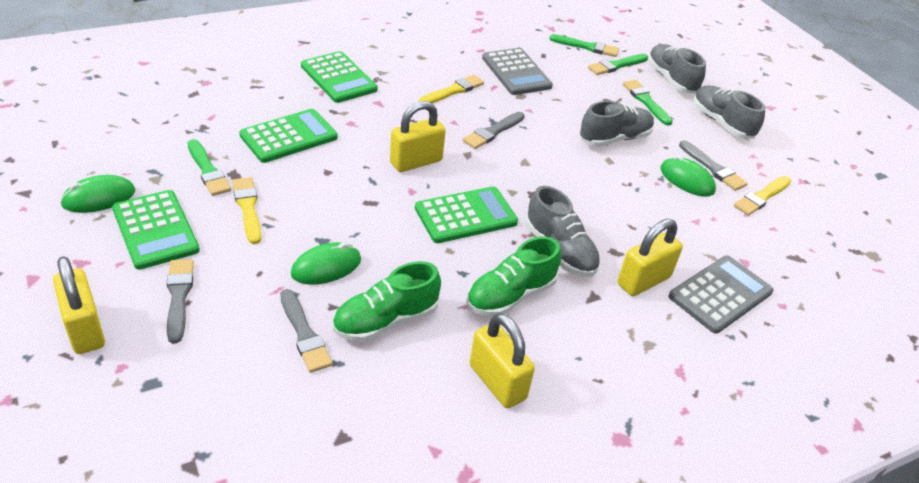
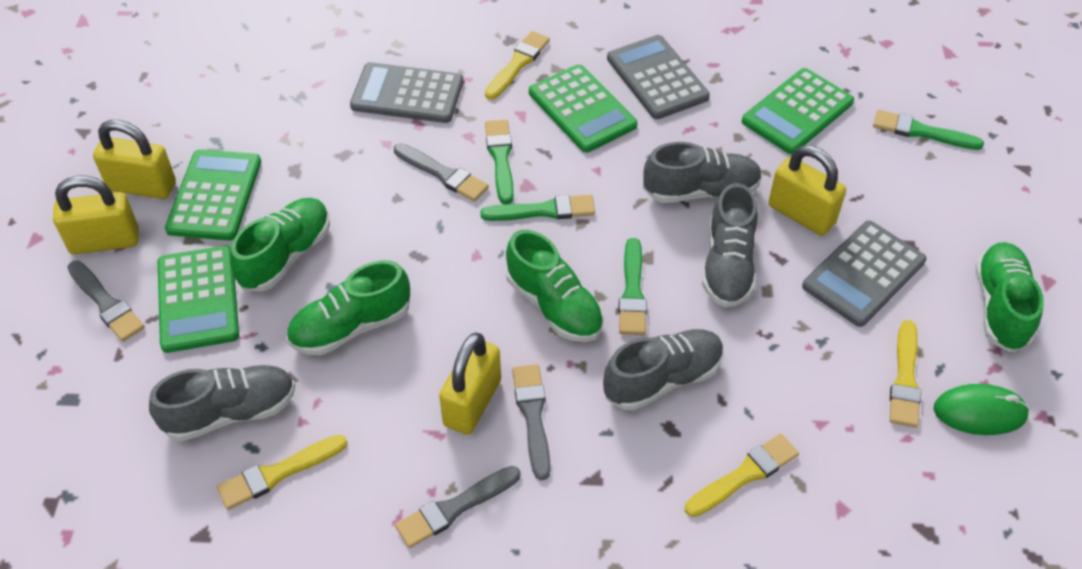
green mouse: 3 -> 1
green shoe: 2 -> 4
grey calculator: 2 -> 3
yellow brush: 3 -> 4

